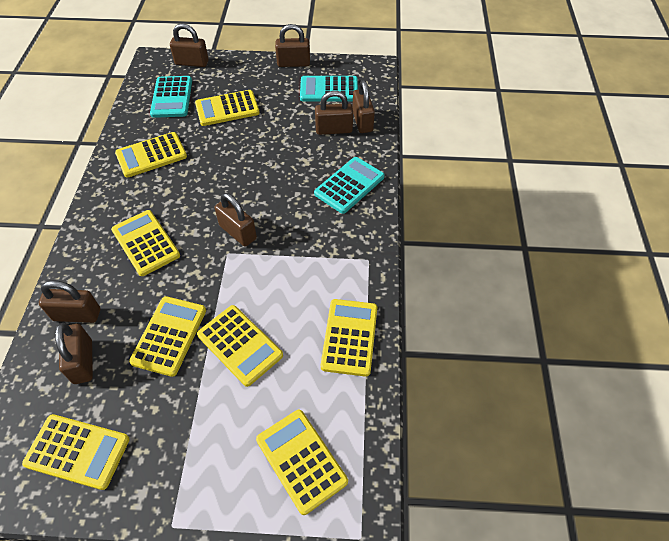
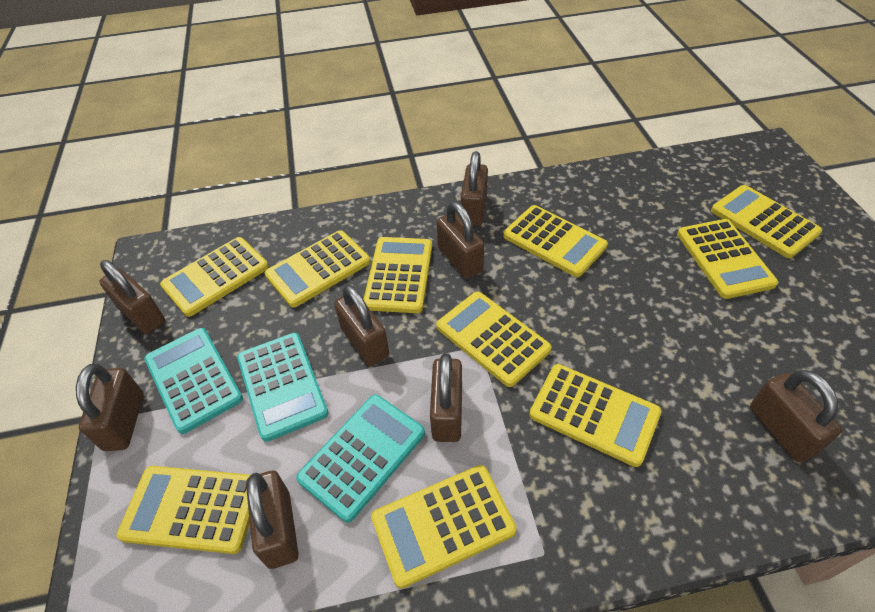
brown padlock: 7 -> 8
yellow calculator: 8 -> 10

